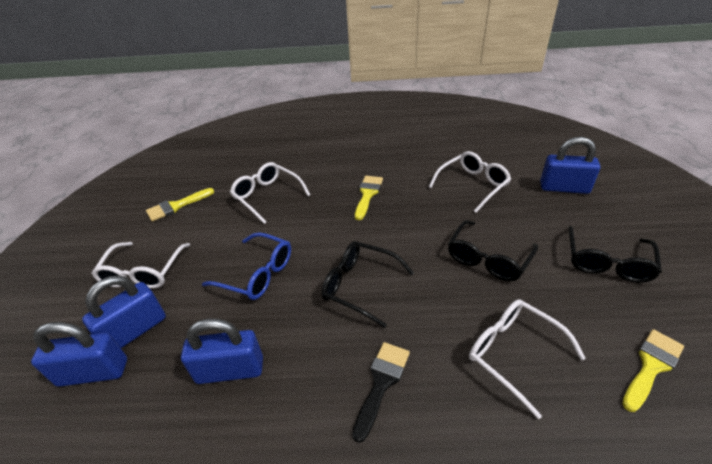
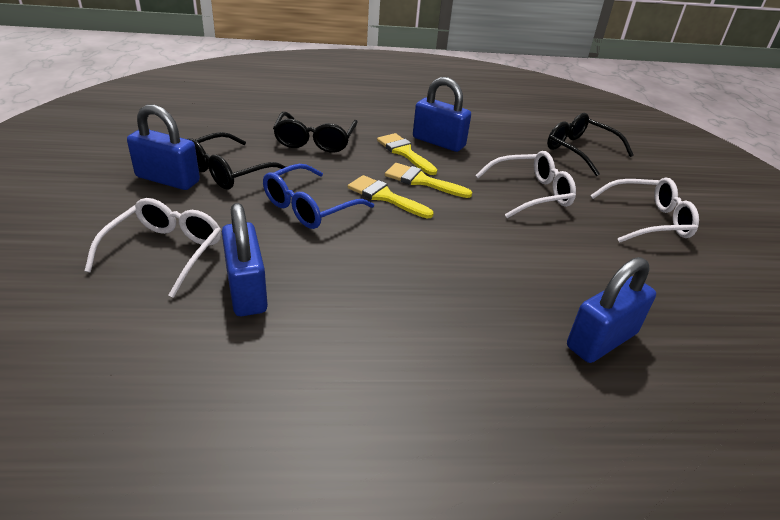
black brush: 1 -> 0
white glasses: 4 -> 3

